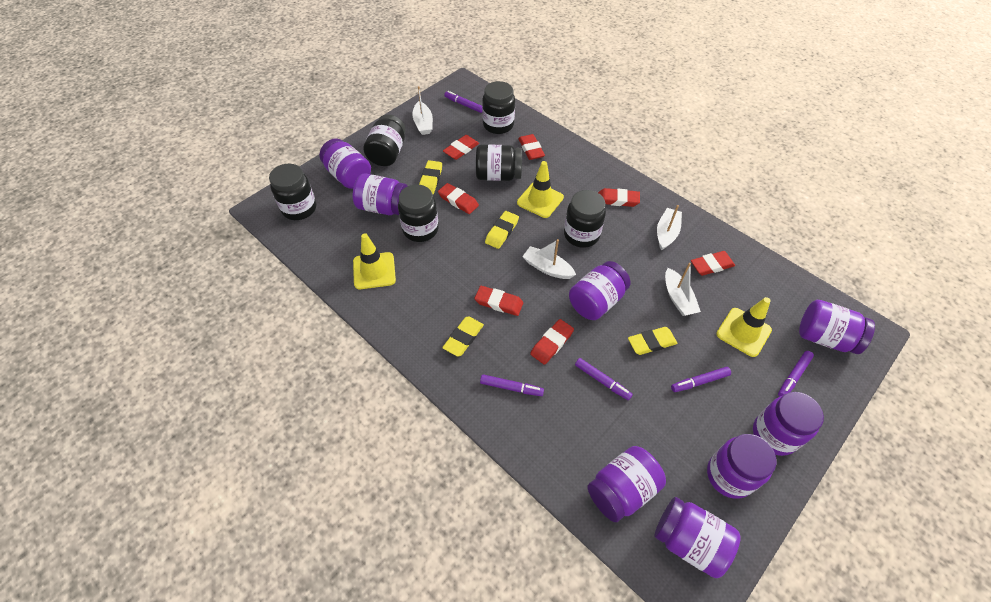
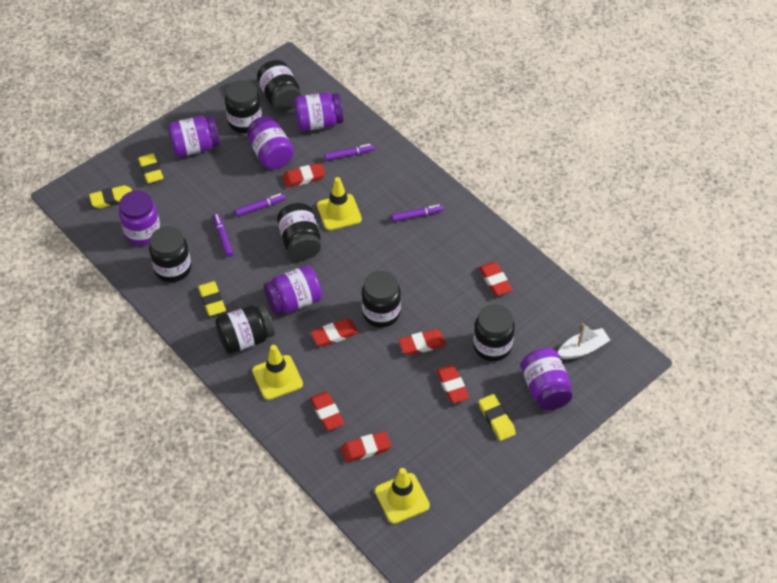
black jar: 6 -> 7
purple jar: 8 -> 6
purple marker: 5 -> 4
white boat: 4 -> 1

